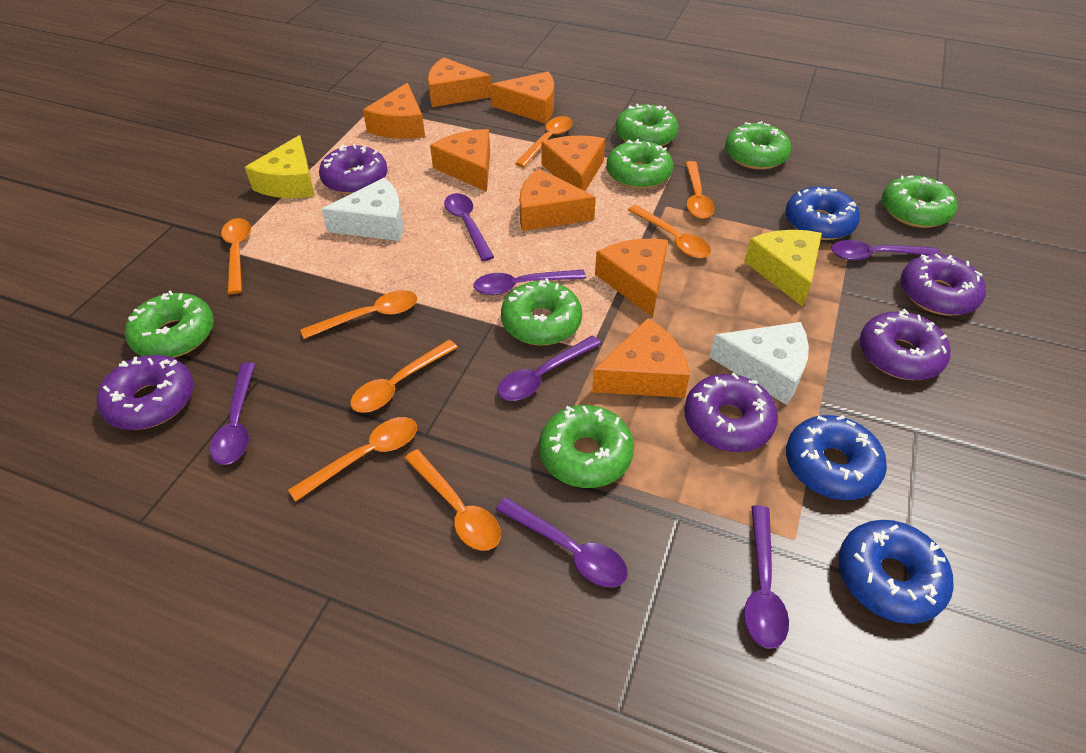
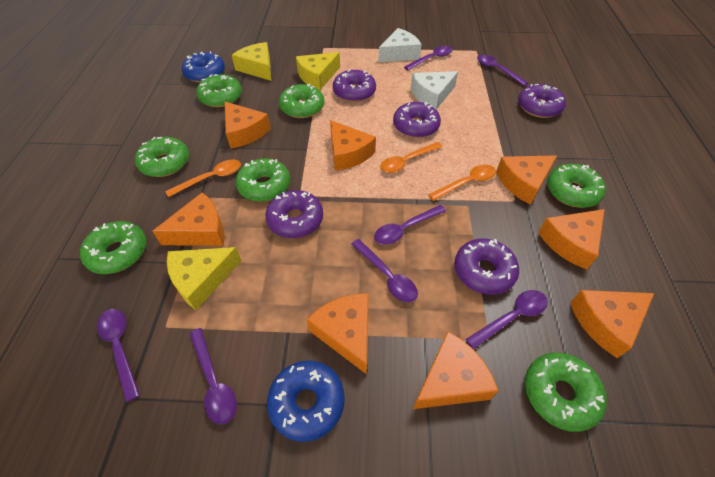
blue donut: 3 -> 2
orange spoon: 8 -> 3
yellow cheese: 2 -> 3

